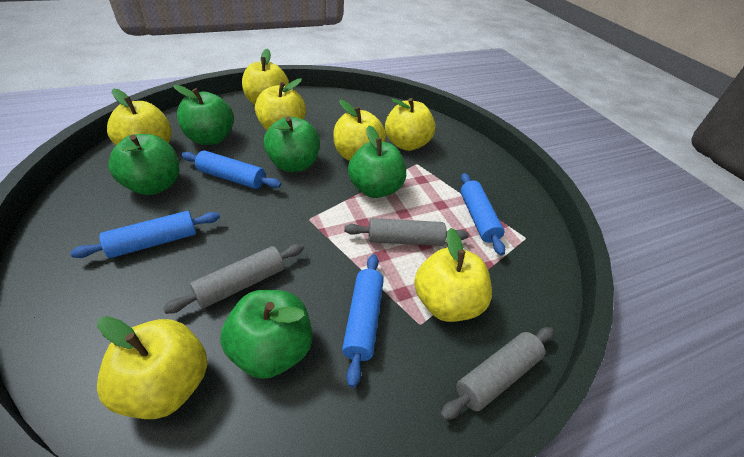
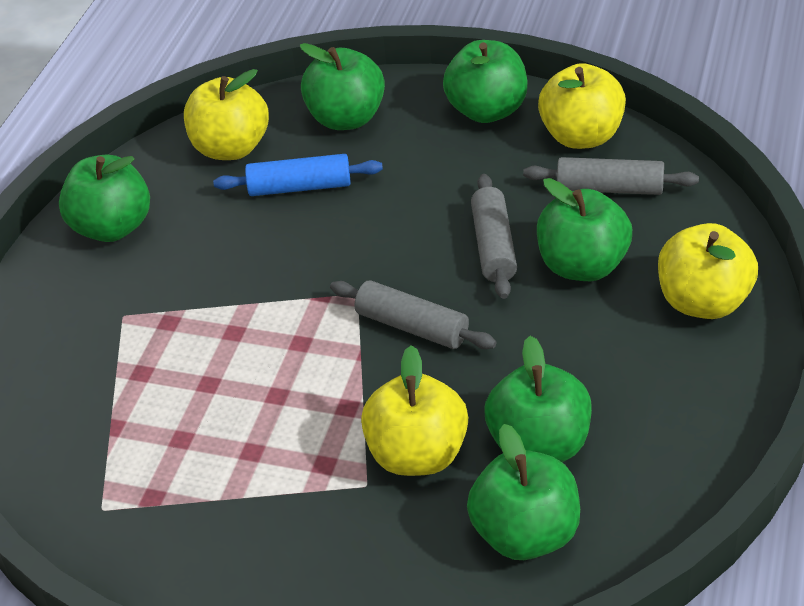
blue rolling pin: 4 -> 1
green apple: 5 -> 6
yellow apple: 7 -> 4

